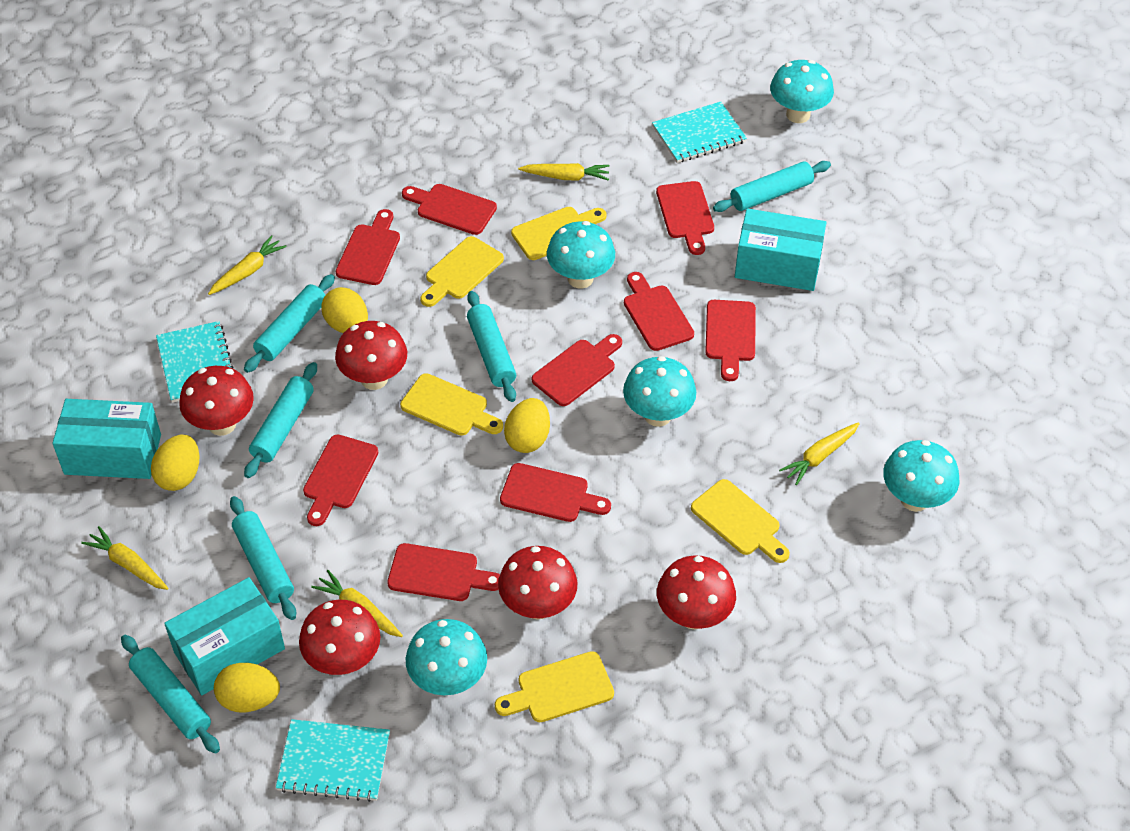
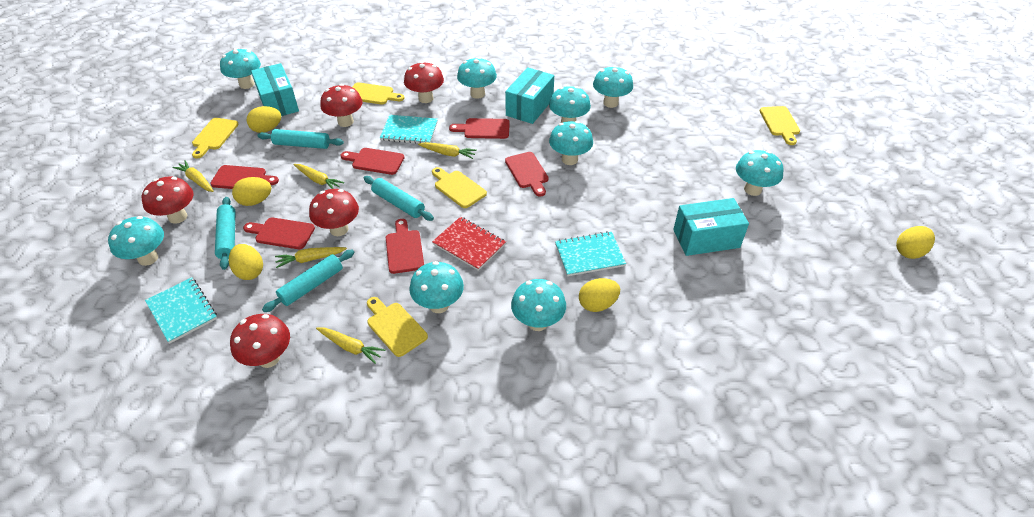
red cutting board: 9 -> 6
red notebook: 0 -> 1
turquoise mushroom: 5 -> 9
turquoise rolling pin: 6 -> 4
yellow egg: 4 -> 5

